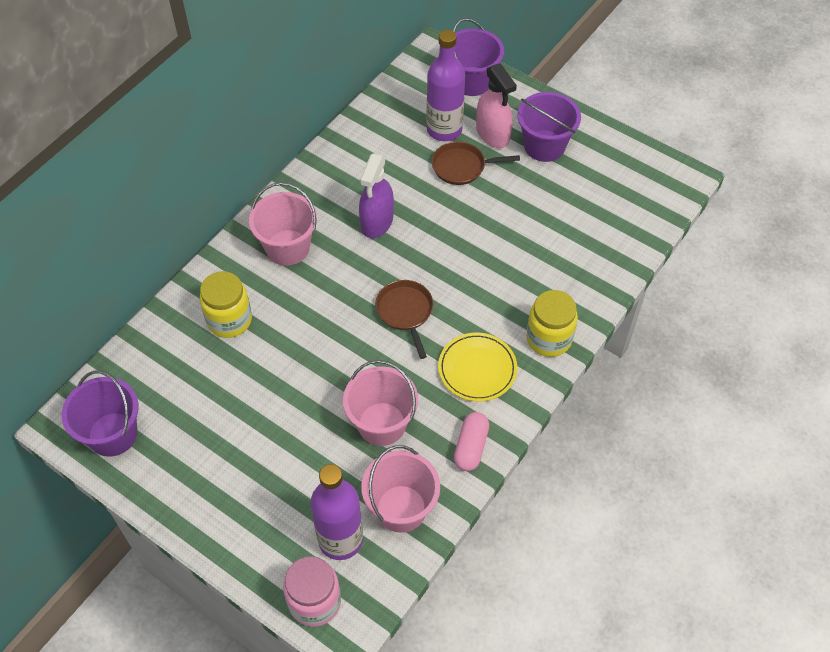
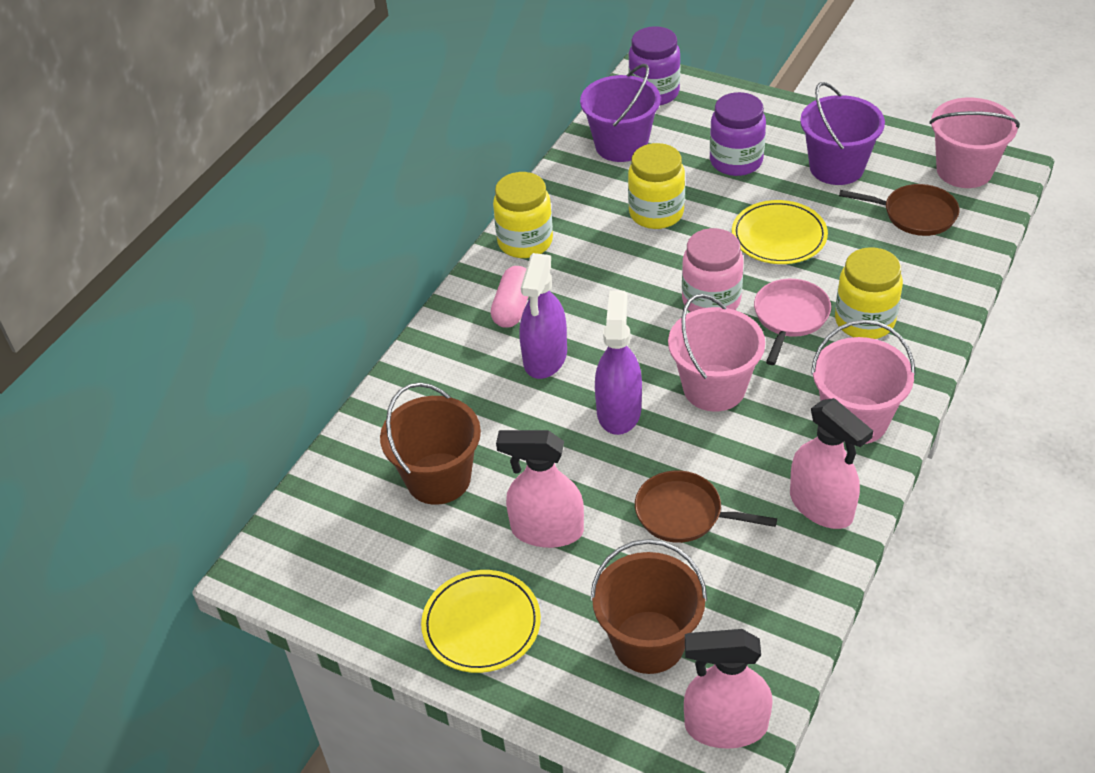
brown bucket: 0 -> 2
pink pan: 0 -> 1
pink spray bottle: 1 -> 3
purple bottle: 2 -> 0
purple bucket: 3 -> 2
purple jar: 0 -> 2
purple spray bottle: 1 -> 2
yellow jar: 2 -> 3
yellow plate: 1 -> 2

